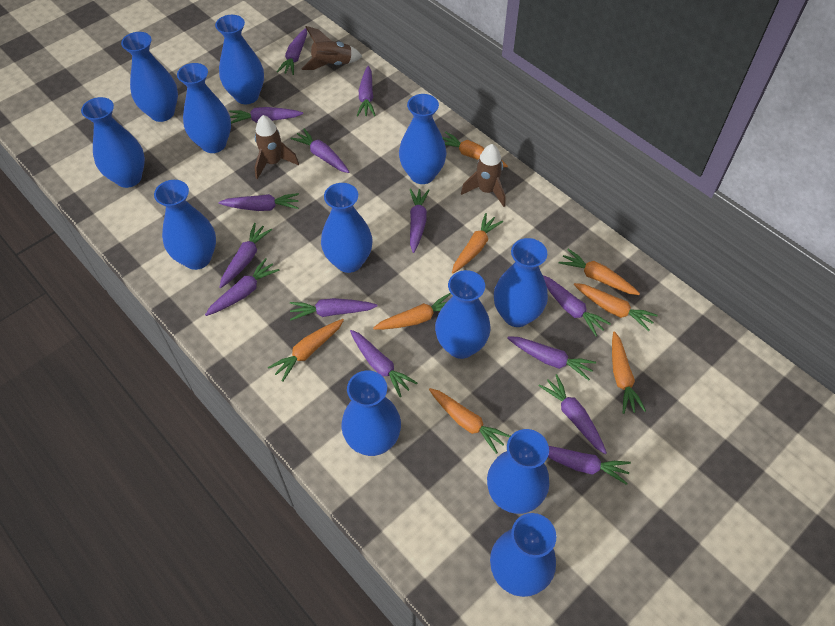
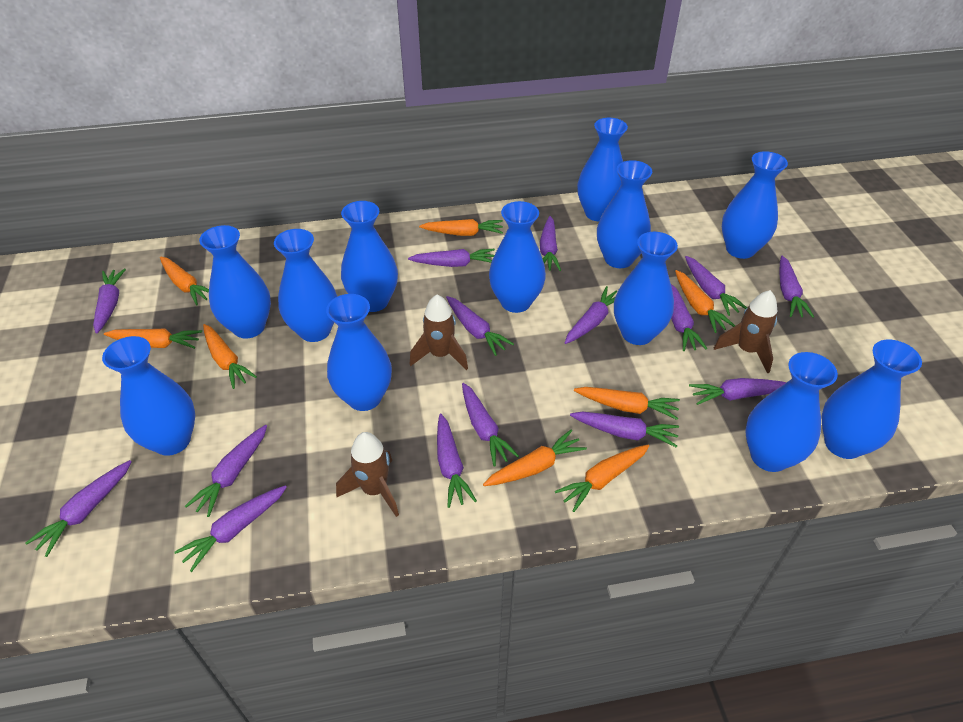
purple carrot: 14 -> 15

